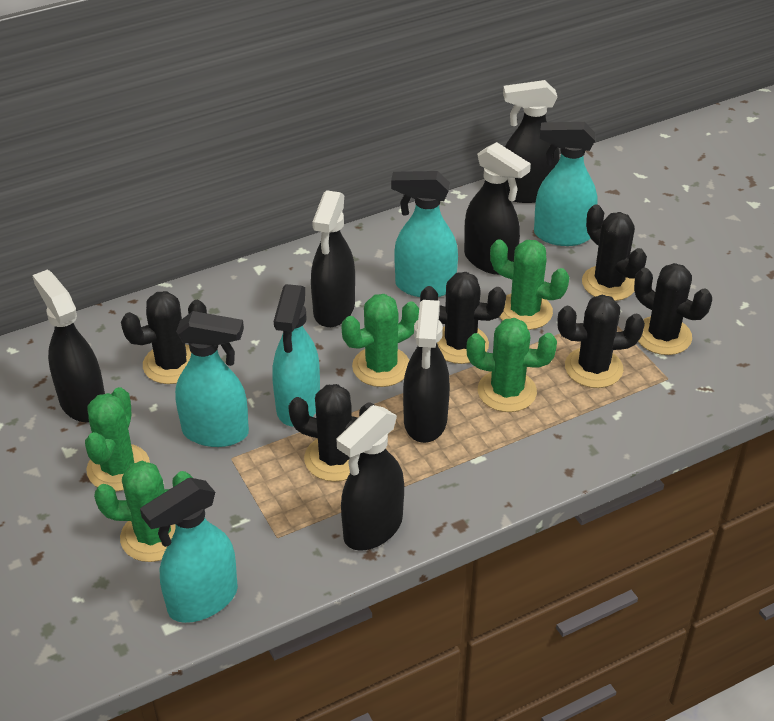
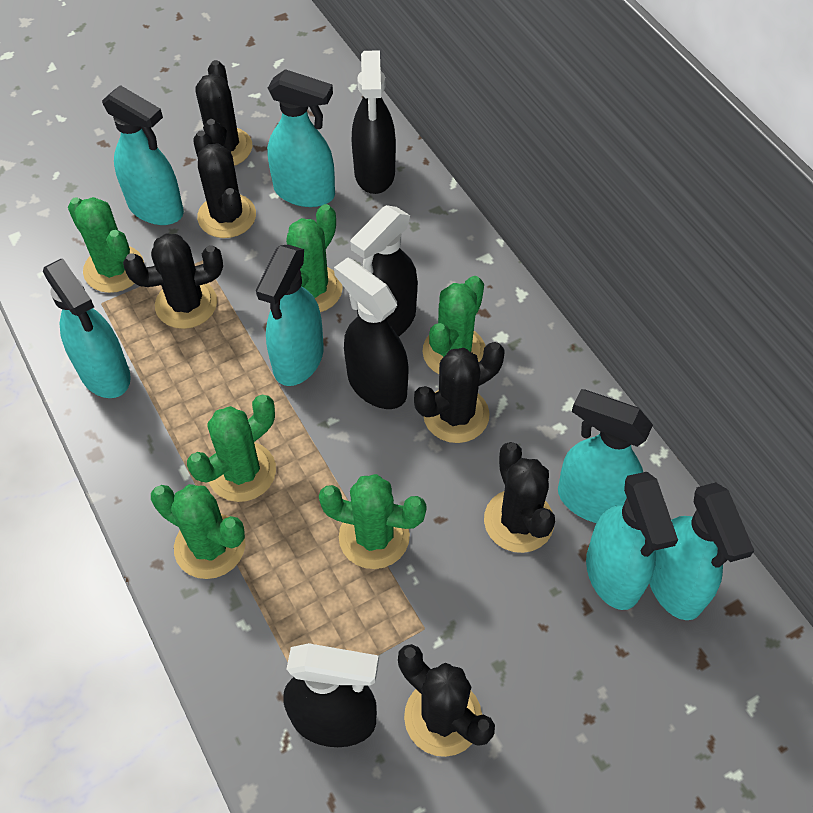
black spray bottle: 6 -> 4
green cactus: 5 -> 6
turquoise spray bottle: 5 -> 7

